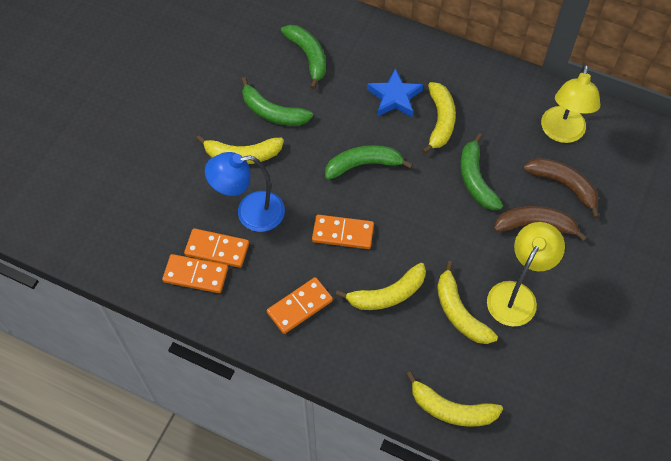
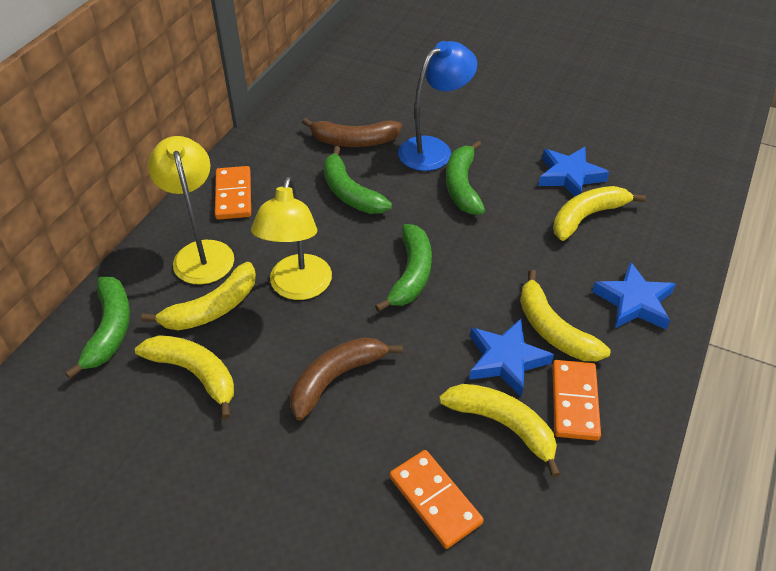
blue star: 1 -> 3
orange domino: 4 -> 3

